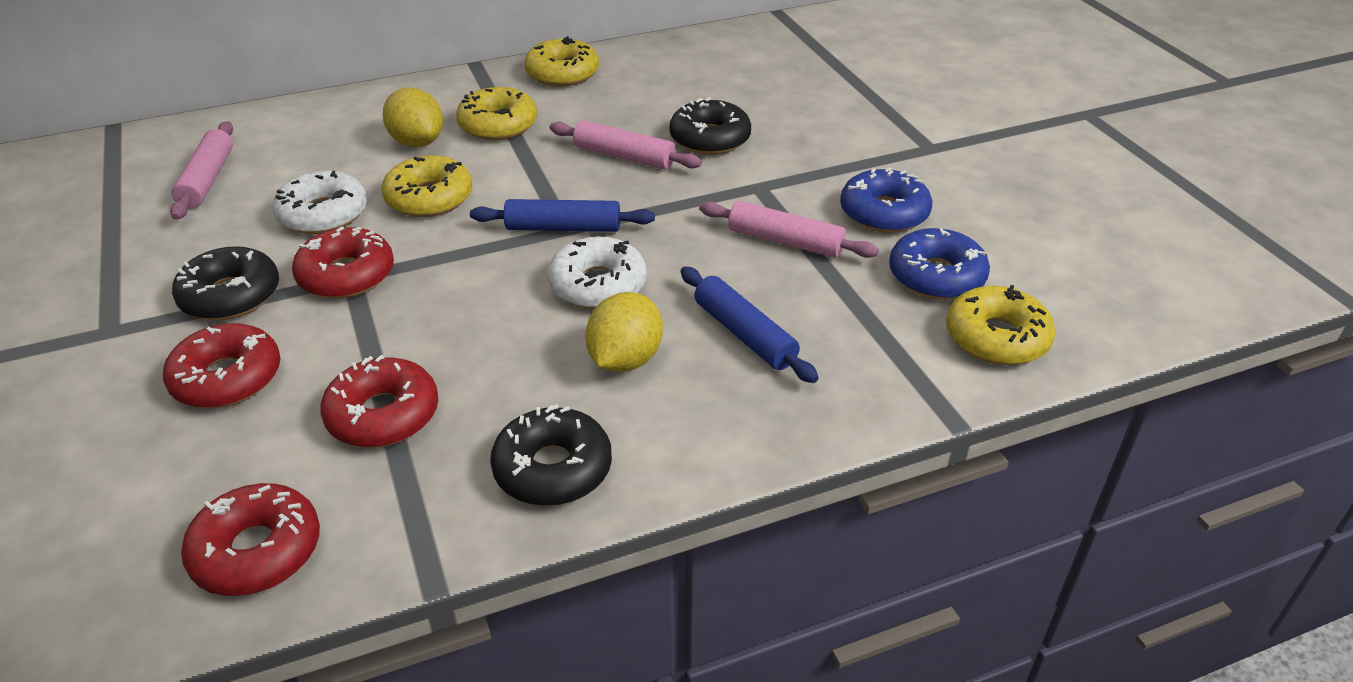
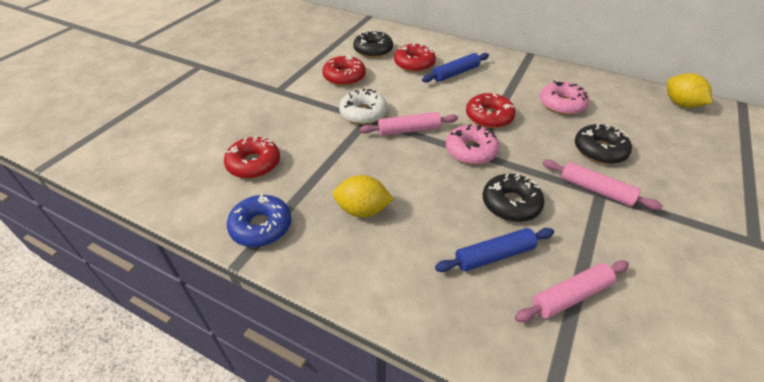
blue donut: 2 -> 1
pink donut: 0 -> 2
white donut: 2 -> 1
yellow donut: 4 -> 0

